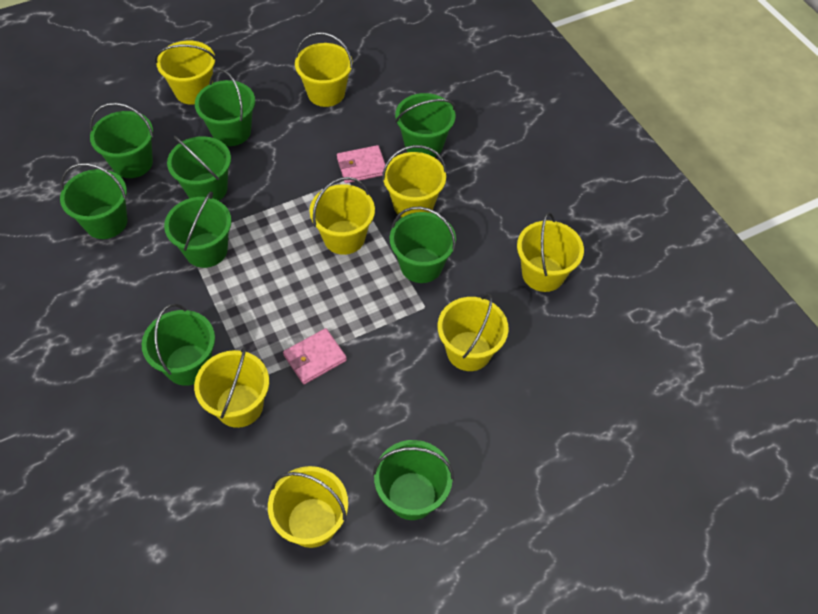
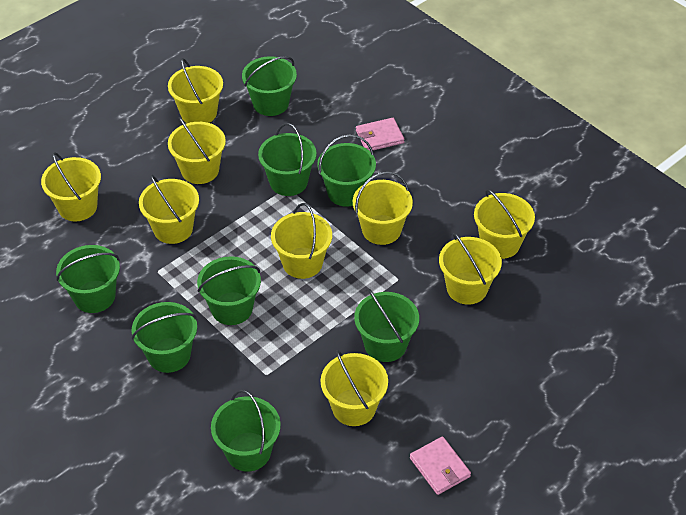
green bucket: 9 -> 8
yellow bucket: 8 -> 9

